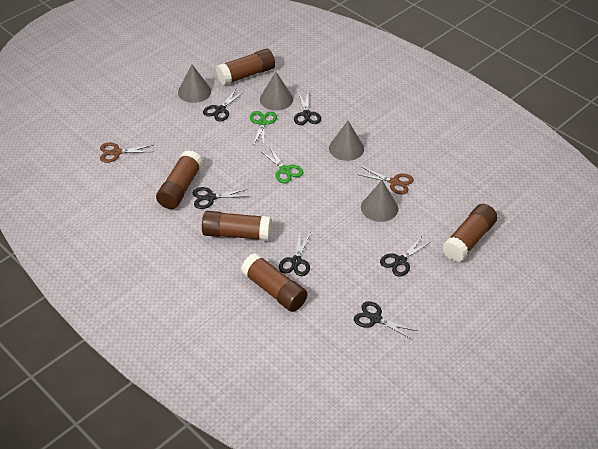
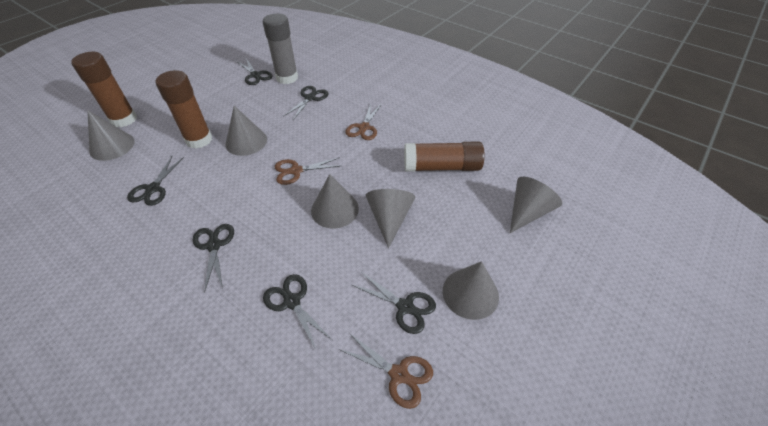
brown glue stick: 5 -> 3
brown scissors: 2 -> 3
green scissors: 2 -> 0
grey cone: 4 -> 6
grey glue stick: 0 -> 1

